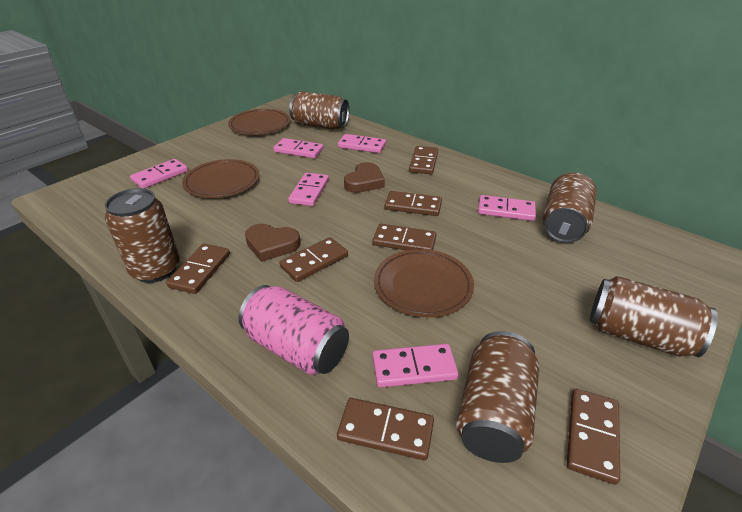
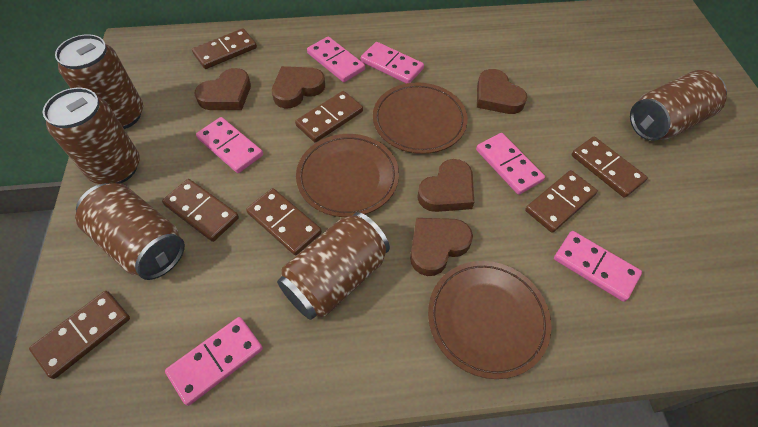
brown heart: 2 -> 5
pink can: 1 -> 0

